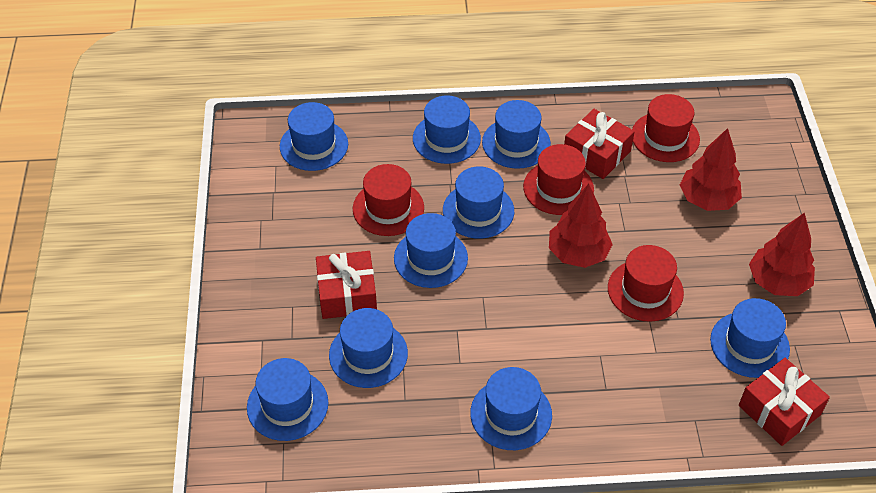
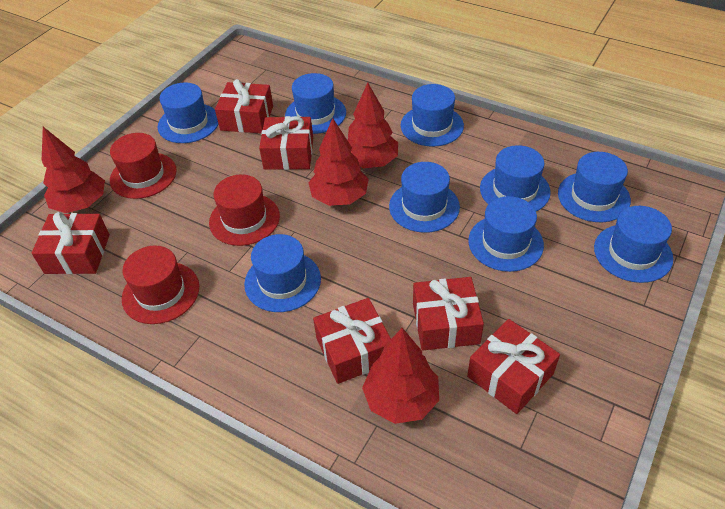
red gift: 3 -> 6
red hat: 4 -> 3
red tree: 3 -> 4

